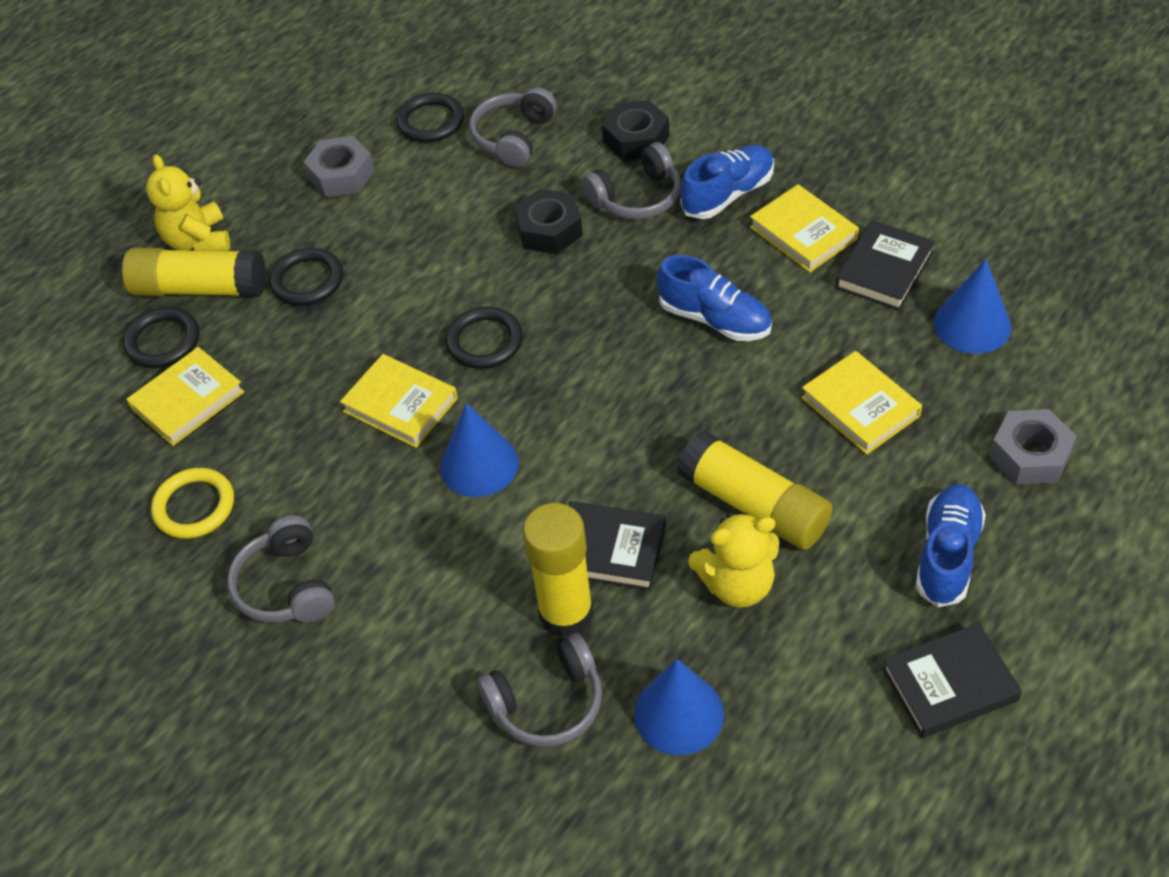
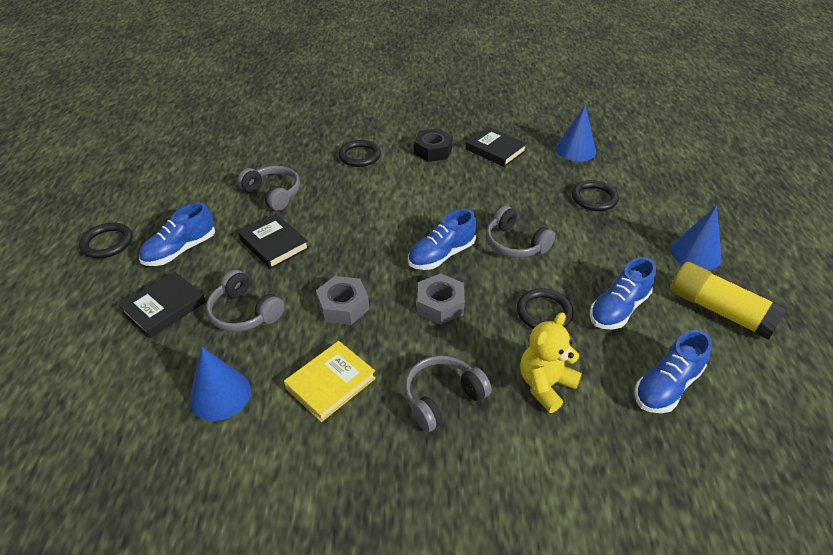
black nut: 2 -> 1
blue shoe: 3 -> 4
yellow book: 4 -> 1
yellow glue stick: 3 -> 1
yellow ring: 1 -> 0
yellow teddy bear: 2 -> 1

